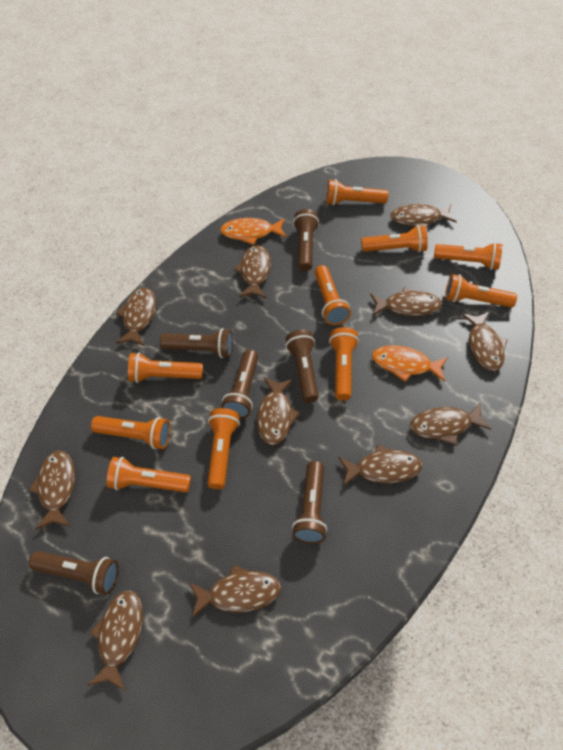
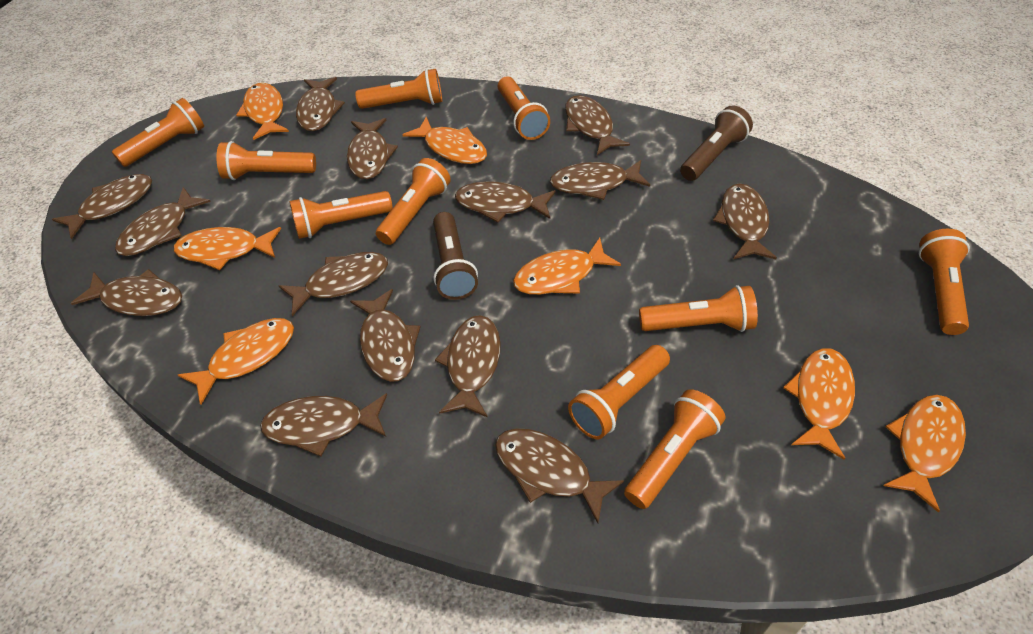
brown fish: 11 -> 14
brown flashlight: 6 -> 2
orange fish: 2 -> 7

